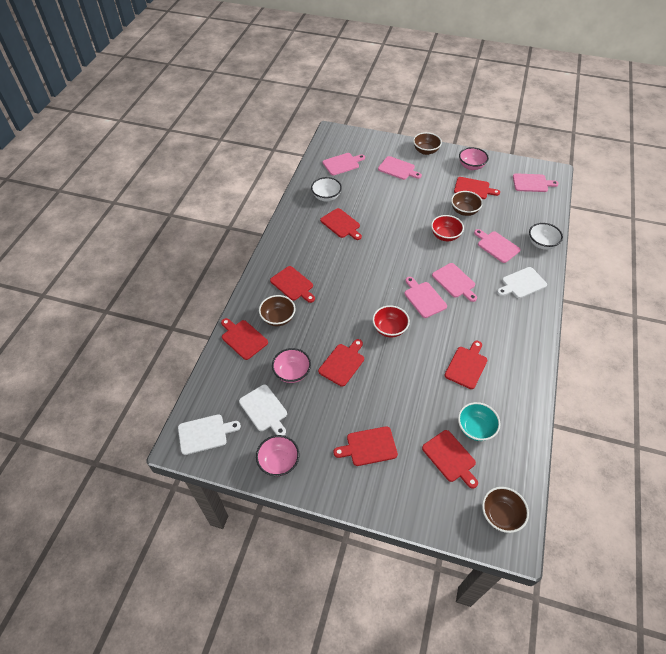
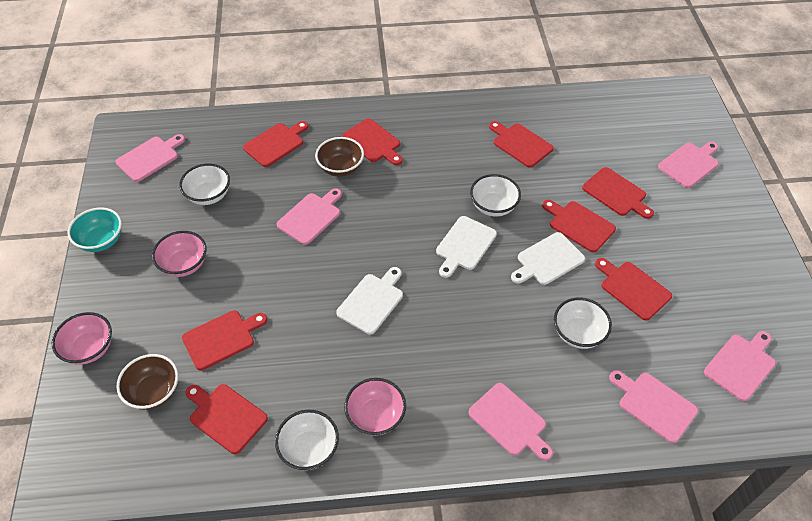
brown bowl: 4 -> 2
red bowl: 2 -> 0
white bowl: 2 -> 4

